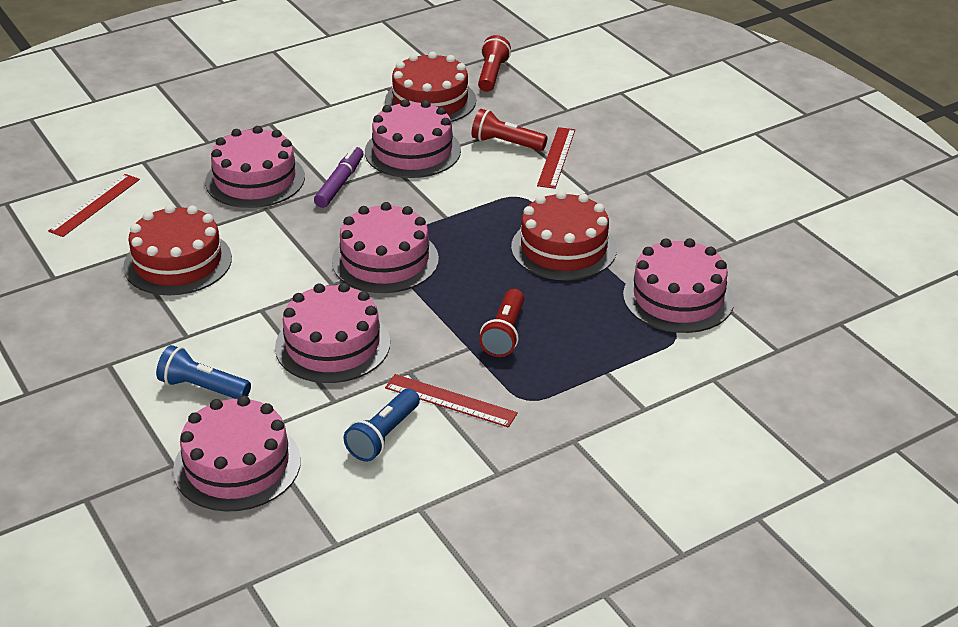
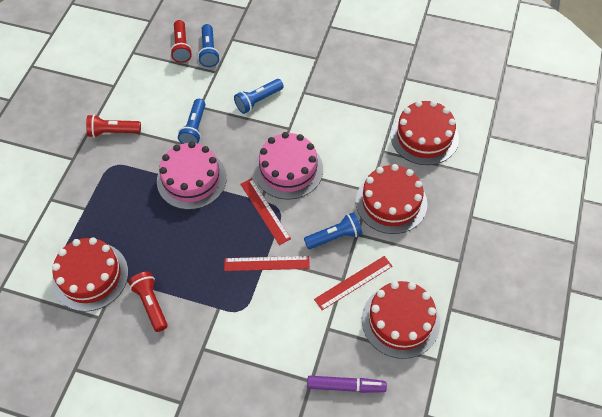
blue flashlight: 2 -> 4
pink cake: 6 -> 2
red cake: 3 -> 4

